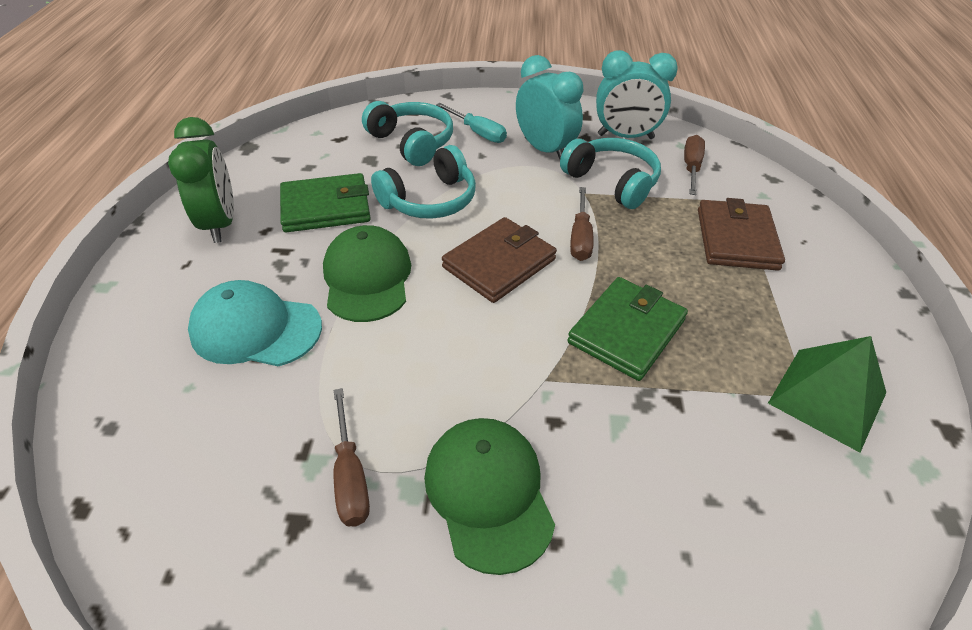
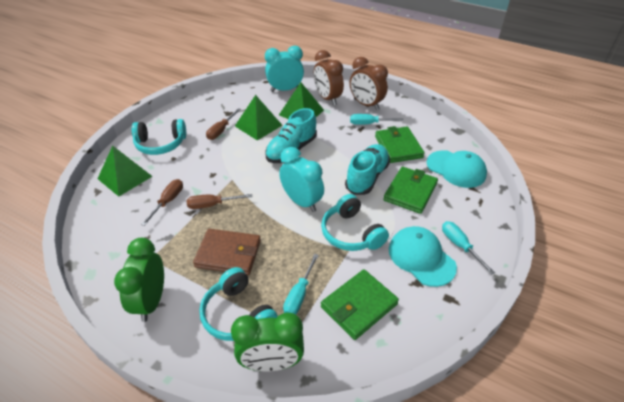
brown clock: 0 -> 2
brown wallet: 2 -> 1
green cap: 2 -> 0
green clock: 1 -> 2
green pyramid: 1 -> 3
green wallet: 2 -> 3
turquoise cap: 1 -> 2
turquoise screwdriver: 1 -> 3
turquoise shoe: 0 -> 2

